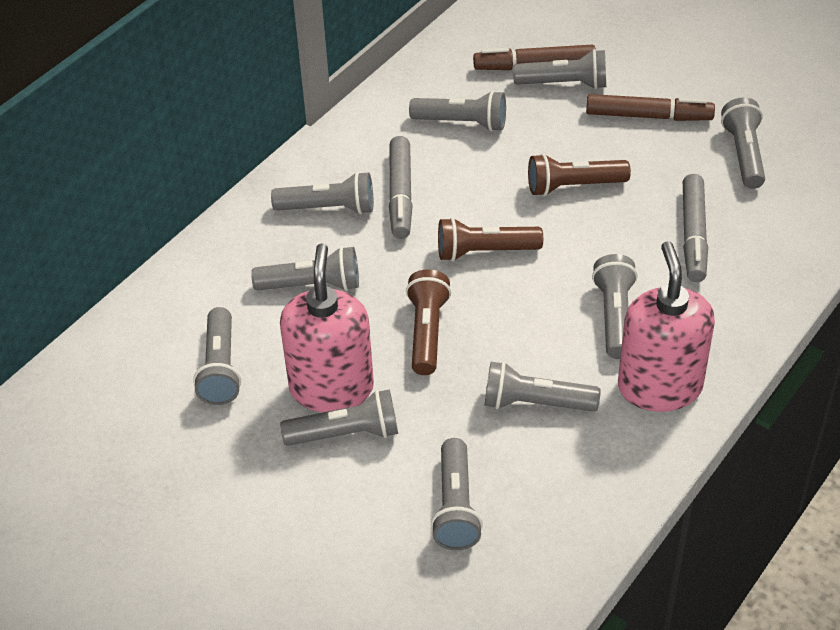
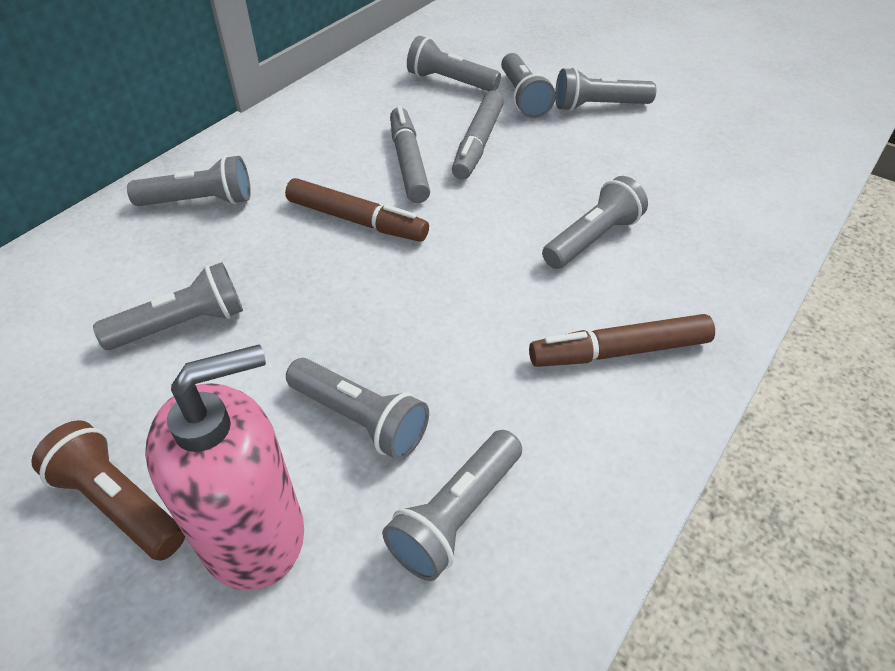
brown flashlight: 3 -> 1
grey flashlight: 10 -> 8
pink soap dispenser: 2 -> 1

